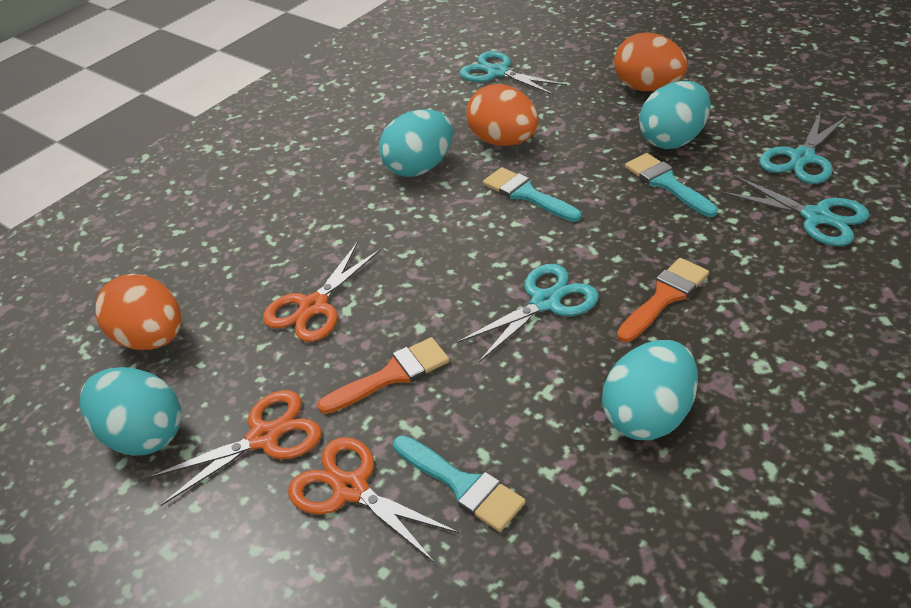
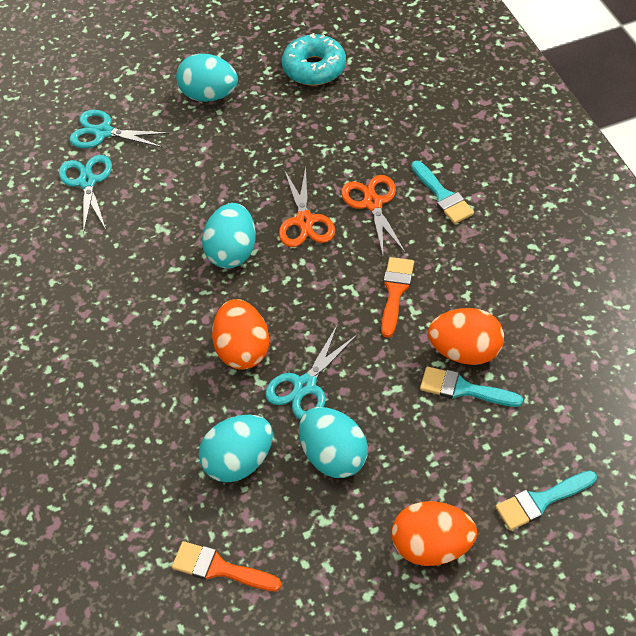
orange scissors: 3 -> 2
turquoise donut: 0 -> 1
turquoise scissors: 4 -> 3

